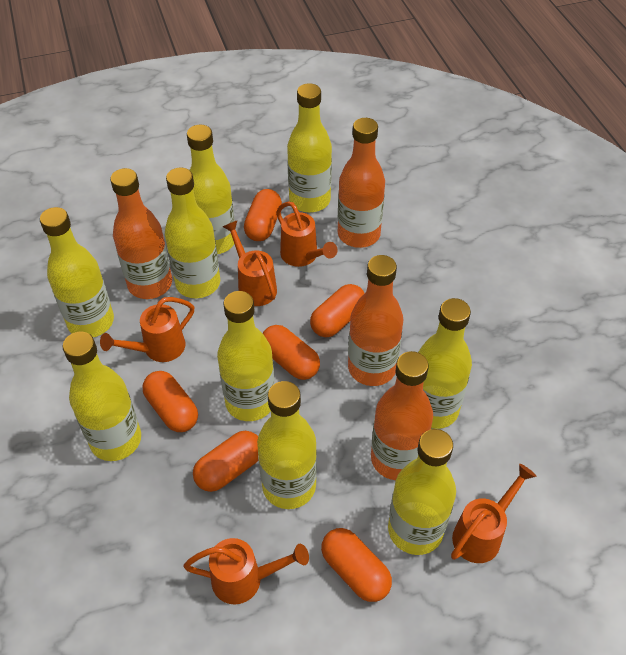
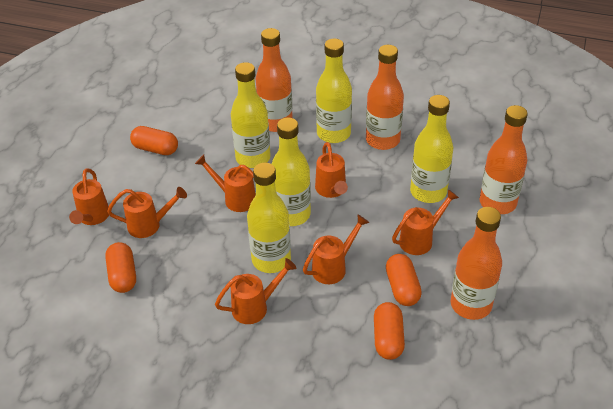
orange capsule: 6 -> 4
orange watering can: 5 -> 7
yellow bottle: 9 -> 5

